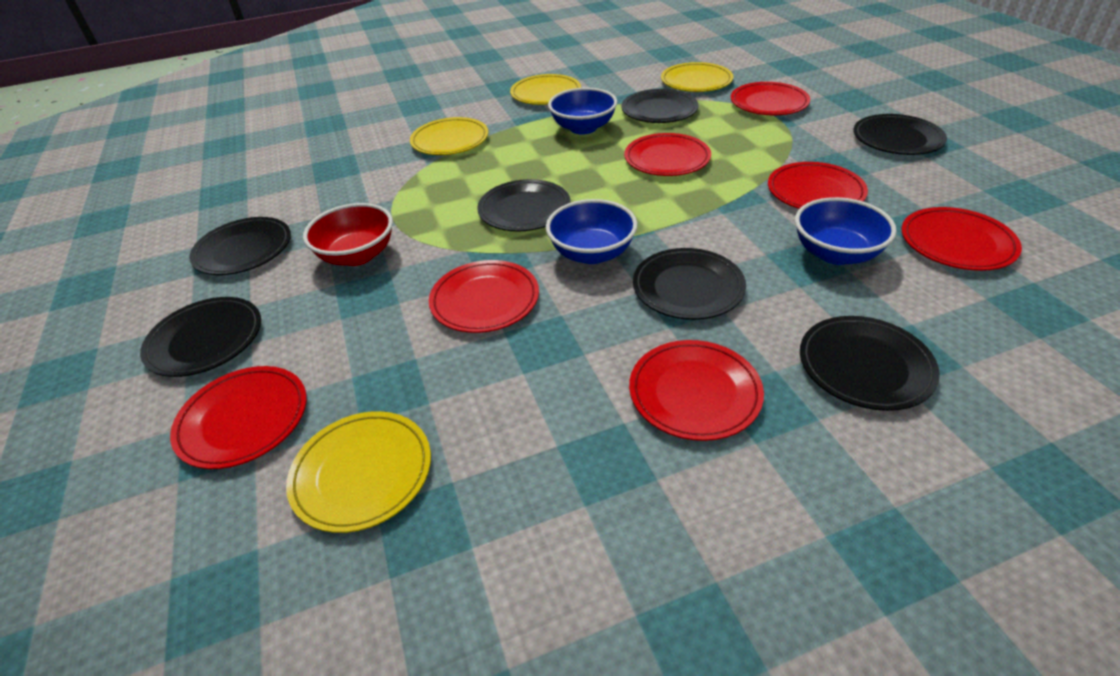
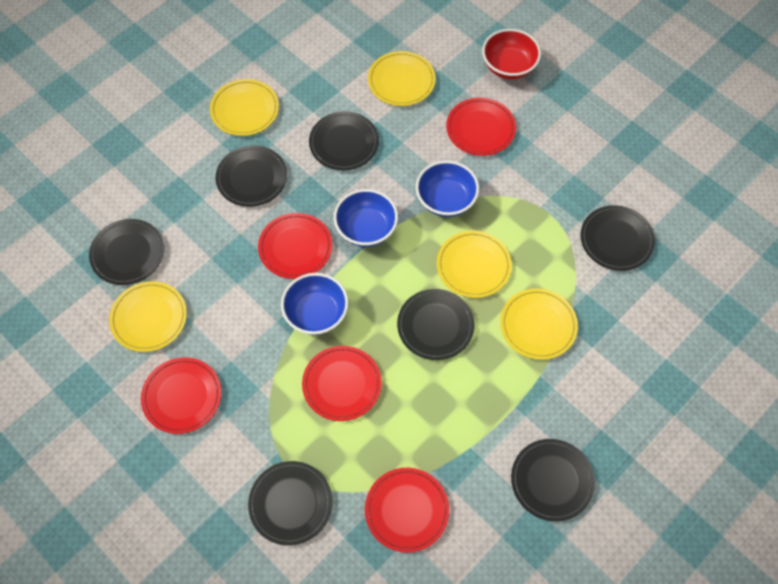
red plate: 7 -> 5
yellow plate: 4 -> 5

